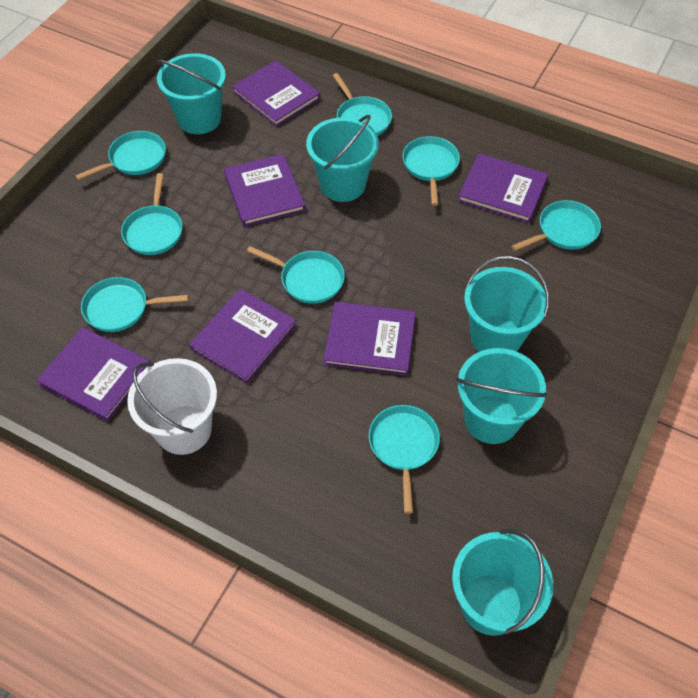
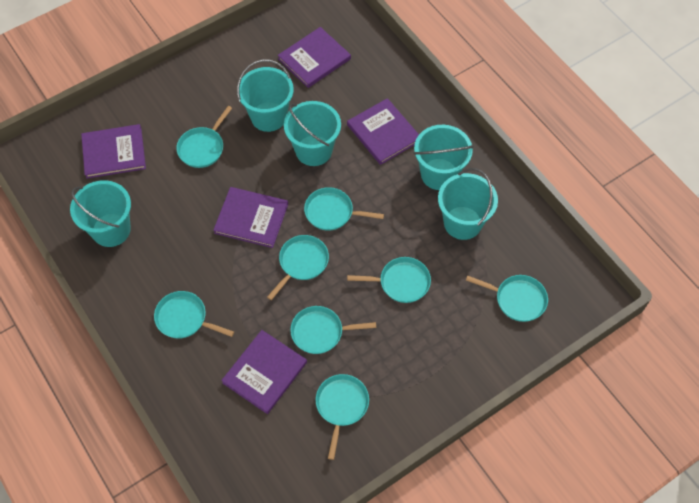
purple book: 6 -> 5
white bucket: 1 -> 0

